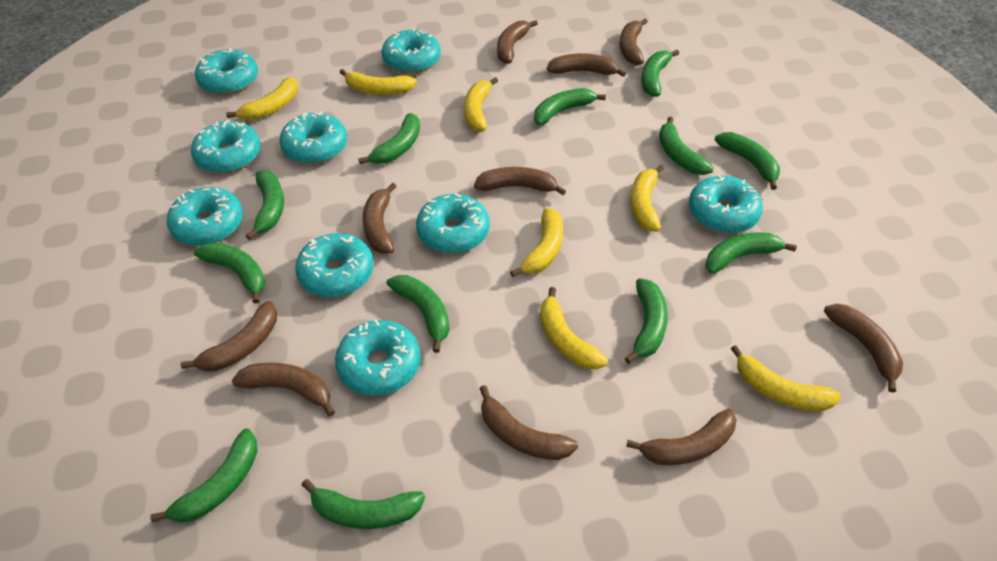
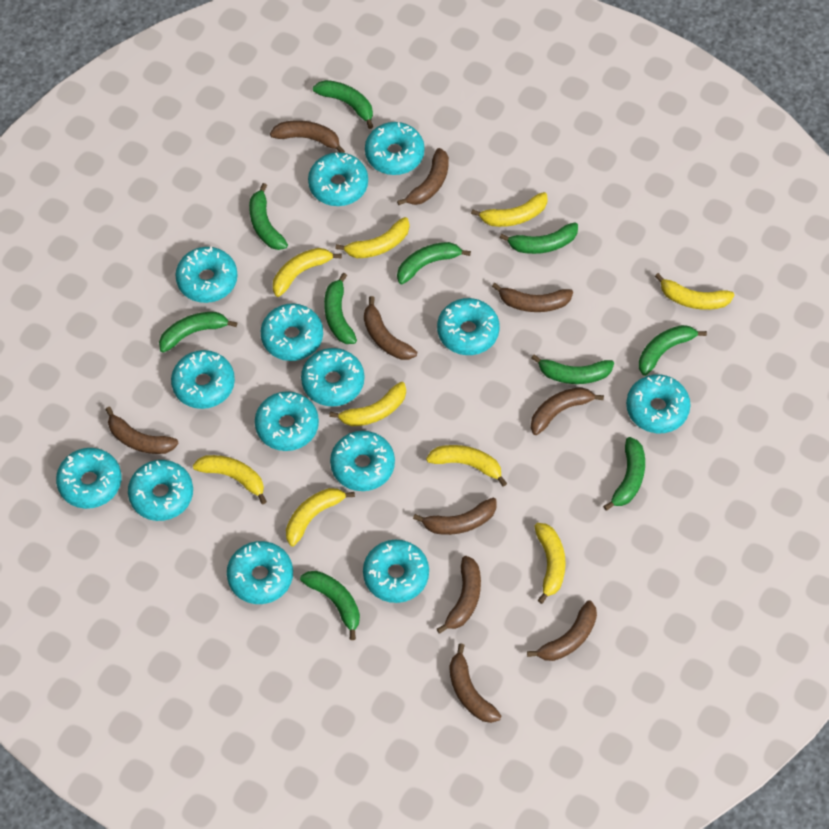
green banana: 12 -> 10
turquoise donut: 9 -> 14
yellow banana: 7 -> 9

